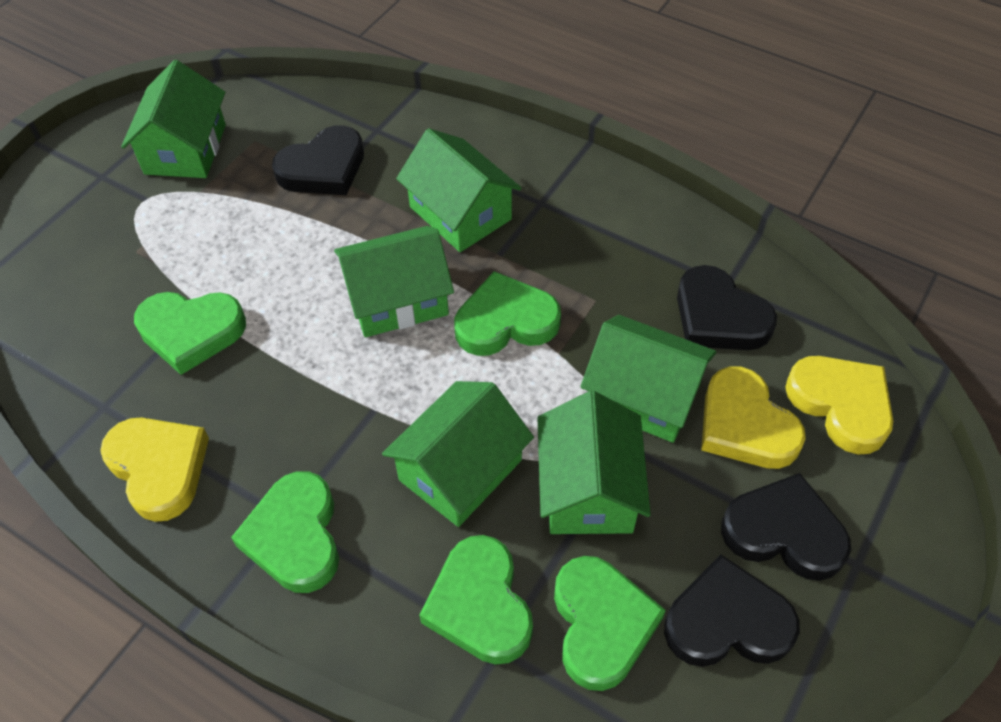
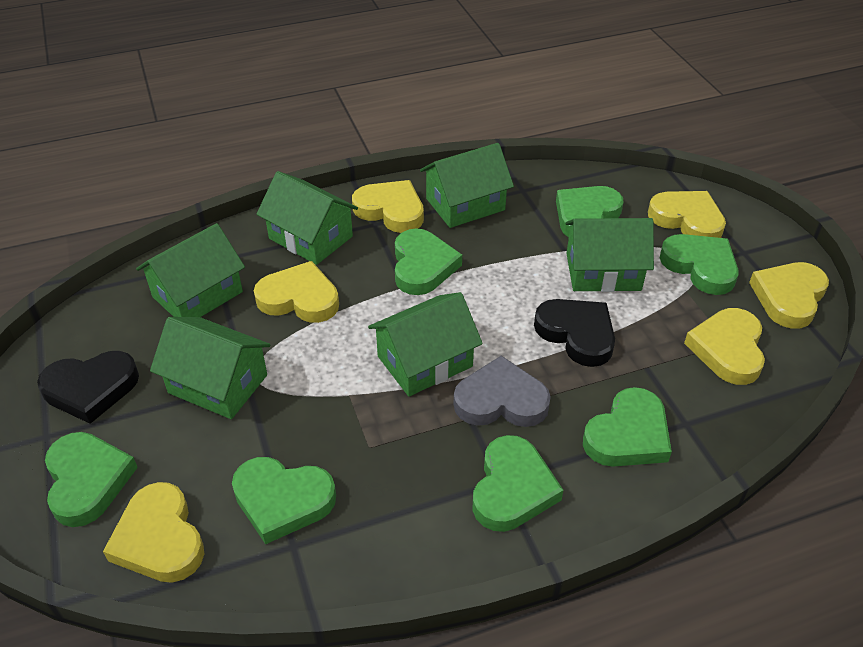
black heart: 4 -> 2
green heart: 5 -> 7
grey heart: 0 -> 1
yellow heart: 3 -> 6

